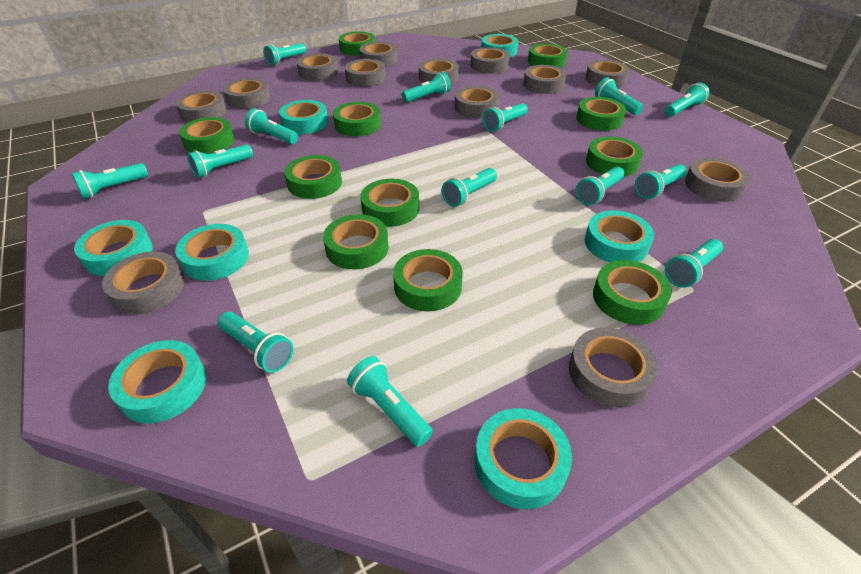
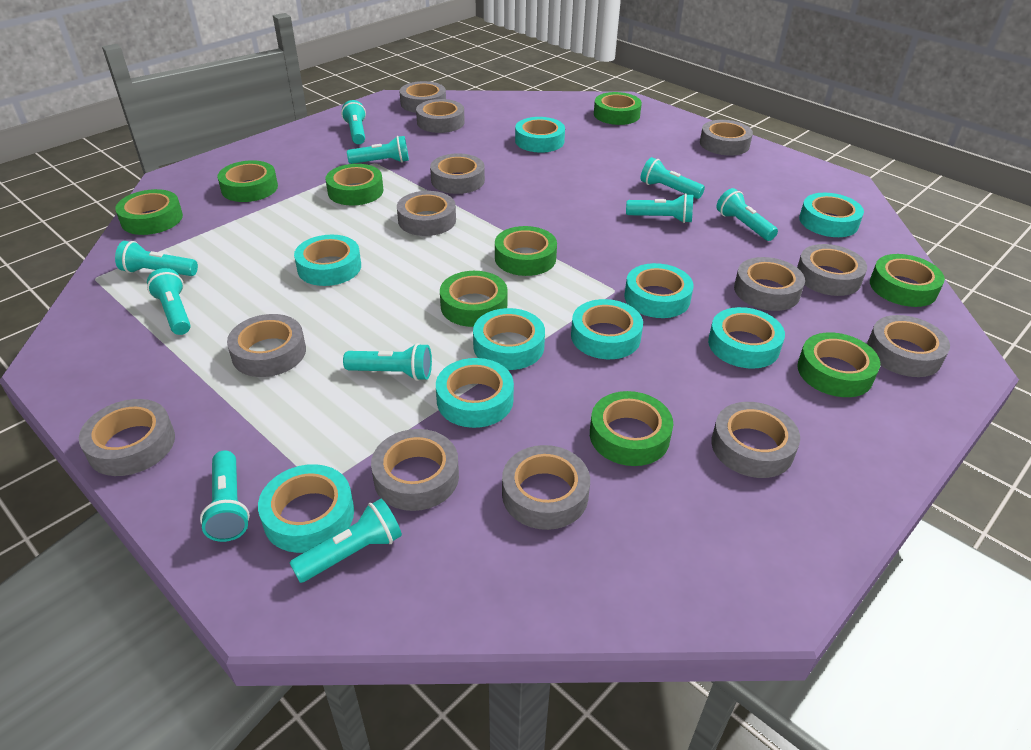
green tape: 11 -> 9
turquoise flashlight: 14 -> 10
turquoise tape: 7 -> 9

